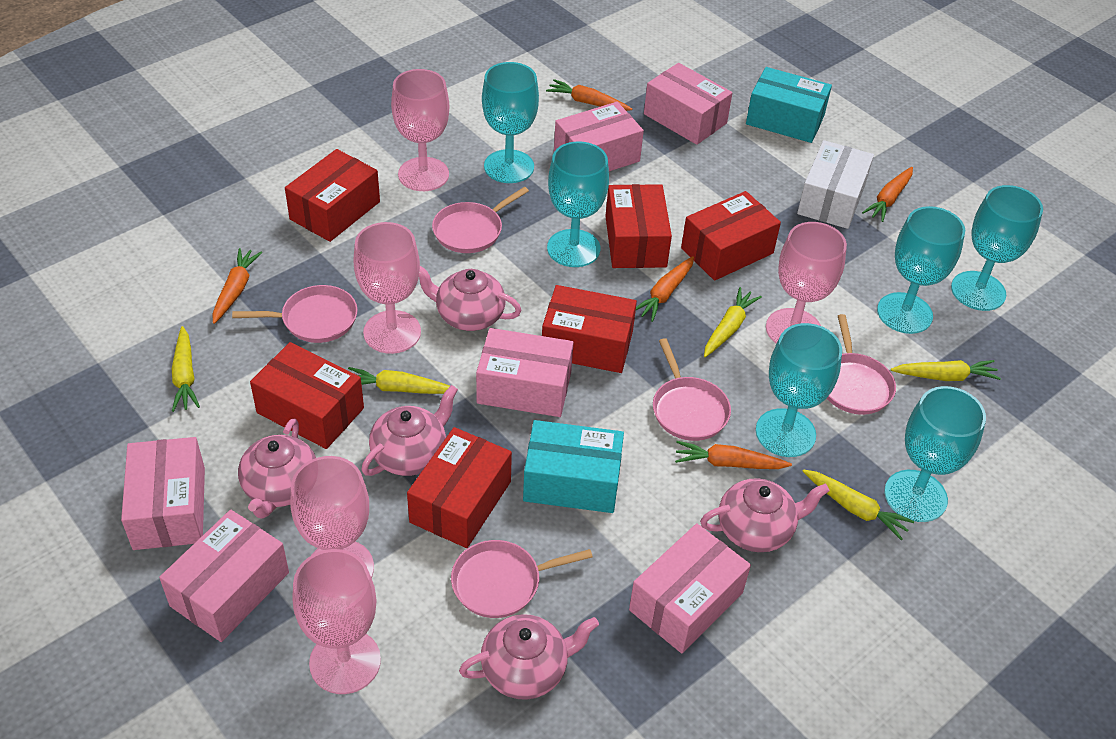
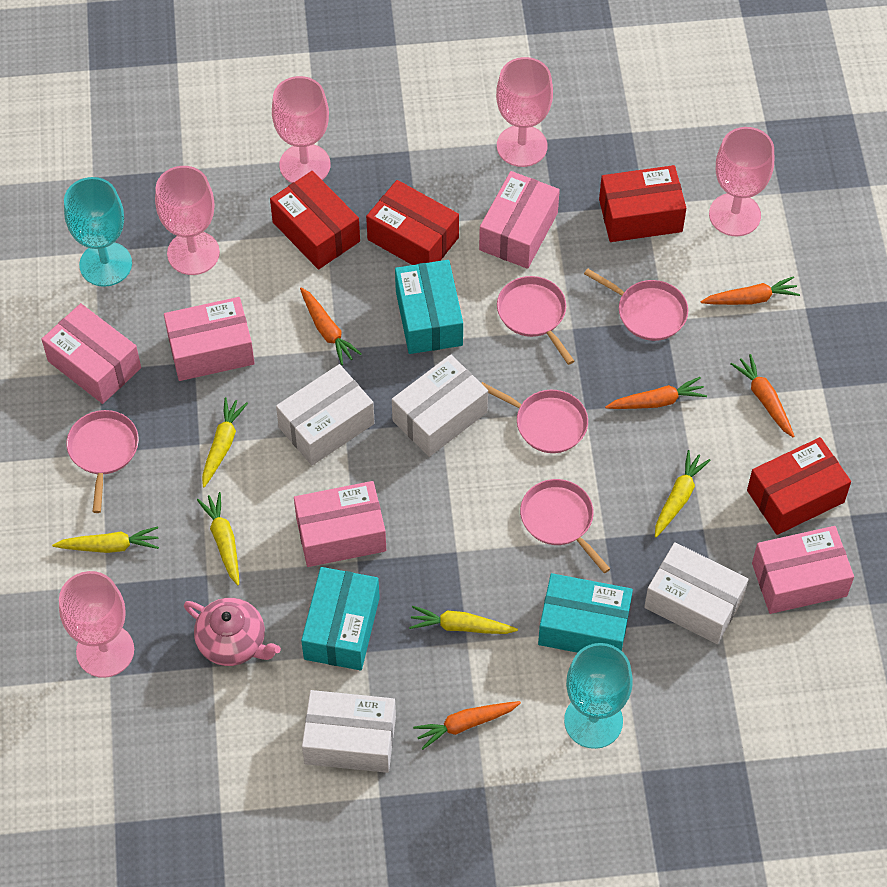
pink box: 6 -> 5
pink teapot: 5 -> 1
red box: 6 -> 4
turquoise box: 2 -> 3
turquoise goblet: 6 -> 2
white box: 1 -> 4

